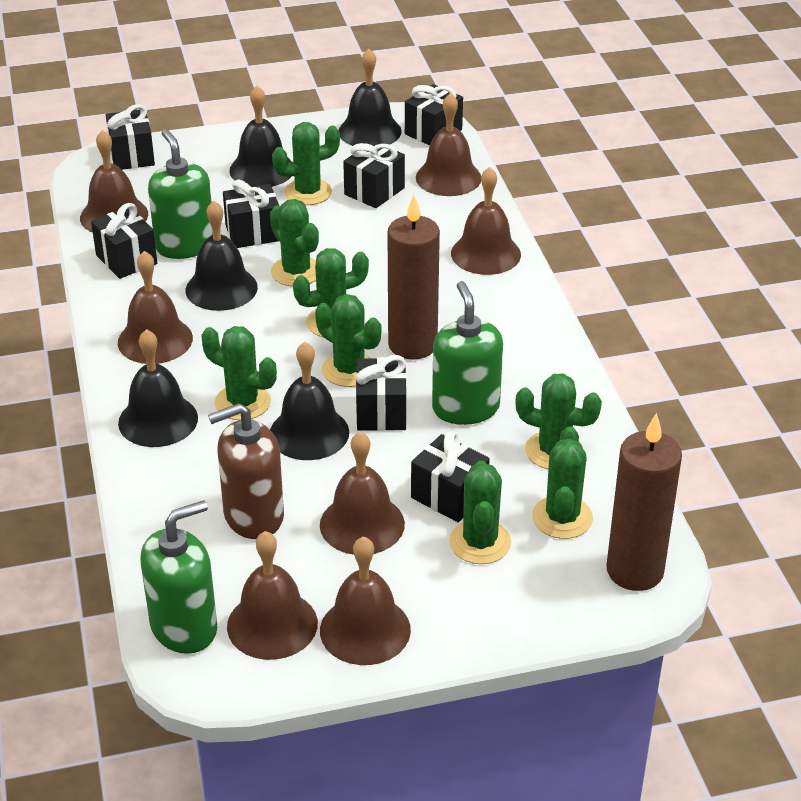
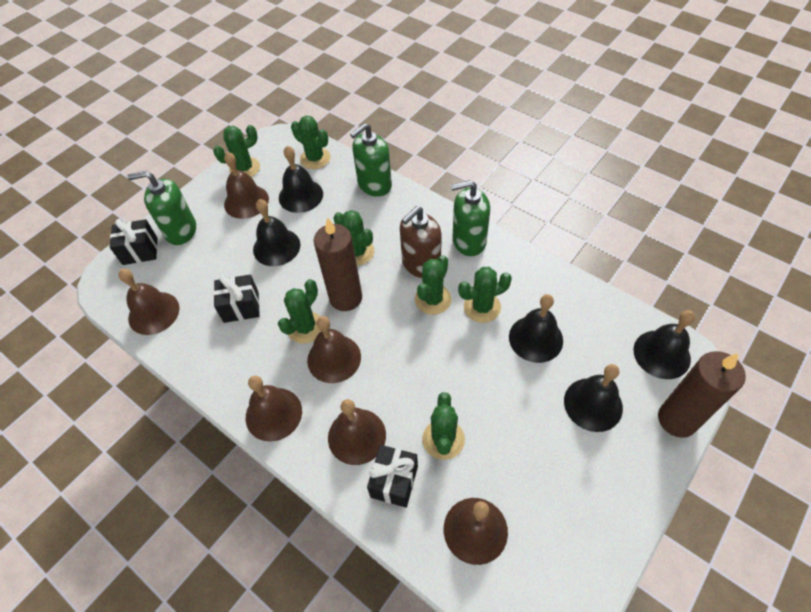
black gift: 7 -> 3
brown bell: 7 -> 6
green cactus: 8 -> 7

